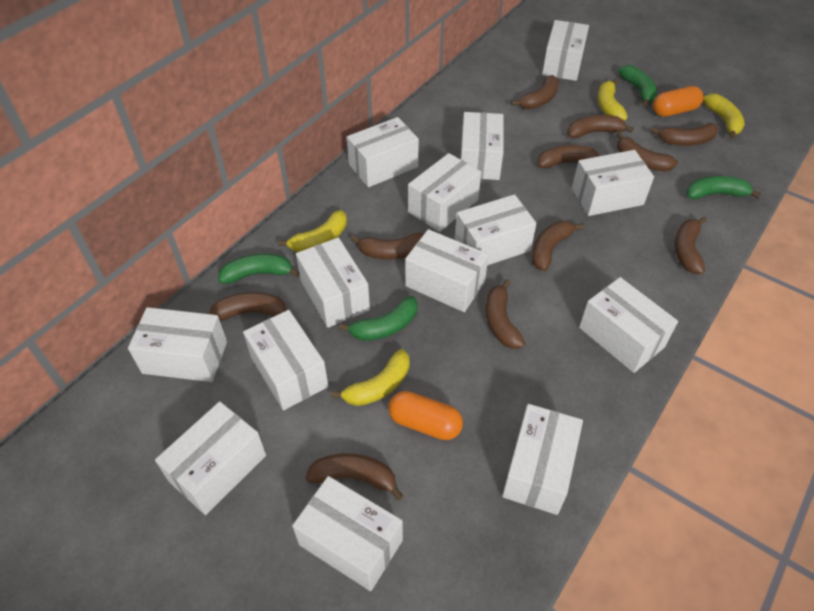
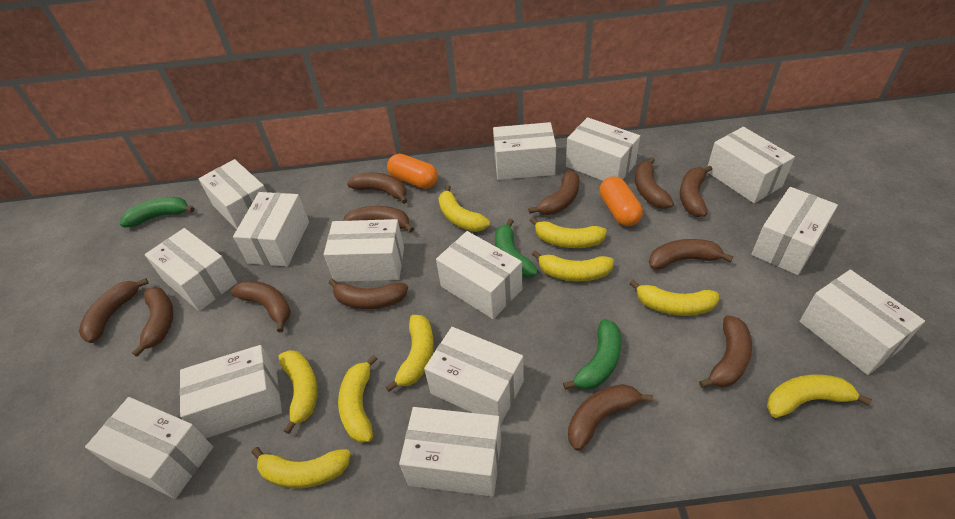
brown banana: 11 -> 12
green banana: 4 -> 3
yellow banana: 4 -> 9

